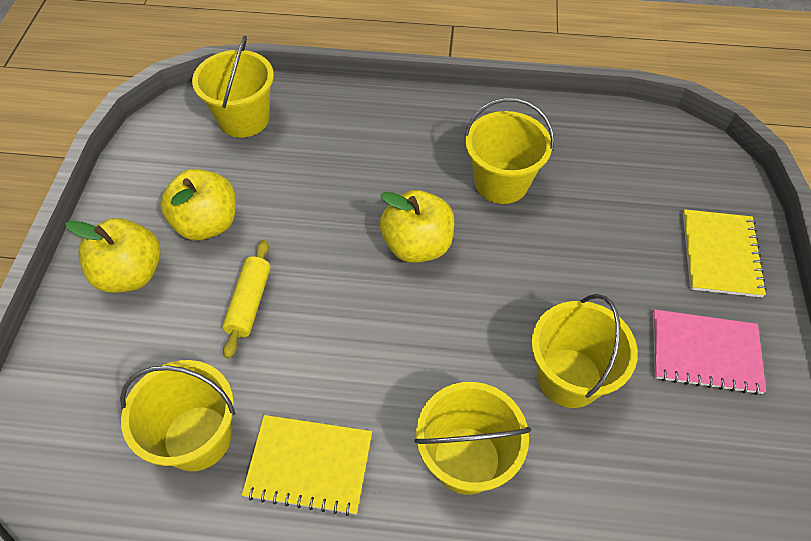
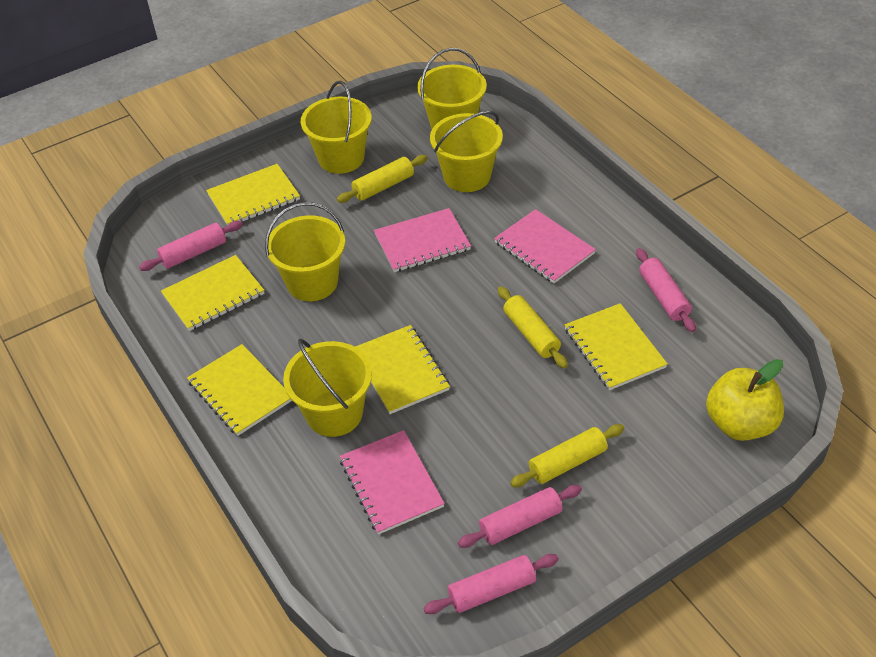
pink notebook: 1 -> 3
pink rolling pin: 0 -> 4
yellow apple: 3 -> 1
yellow notebook: 2 -> 5
yellow rolling pin: 1 -> 3

